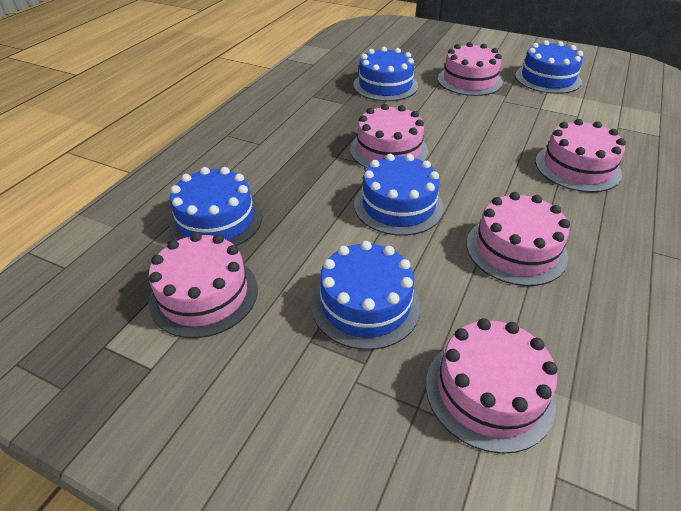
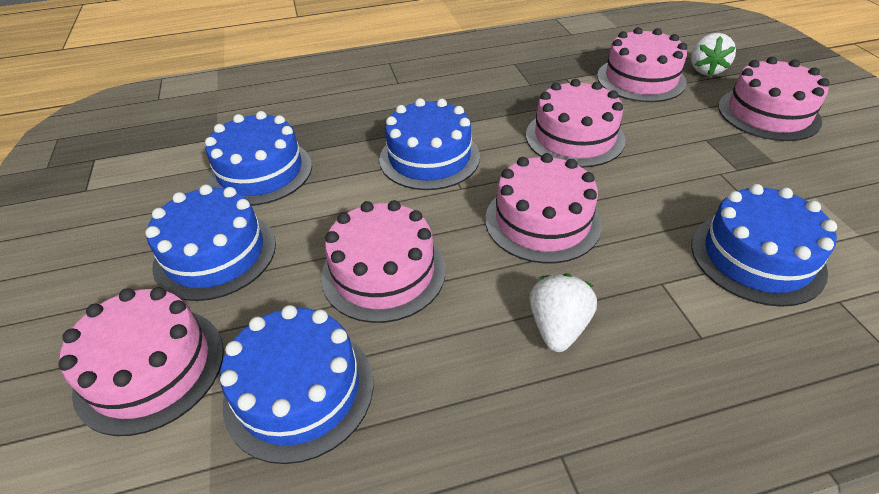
white strawberry: 0 -> 2

